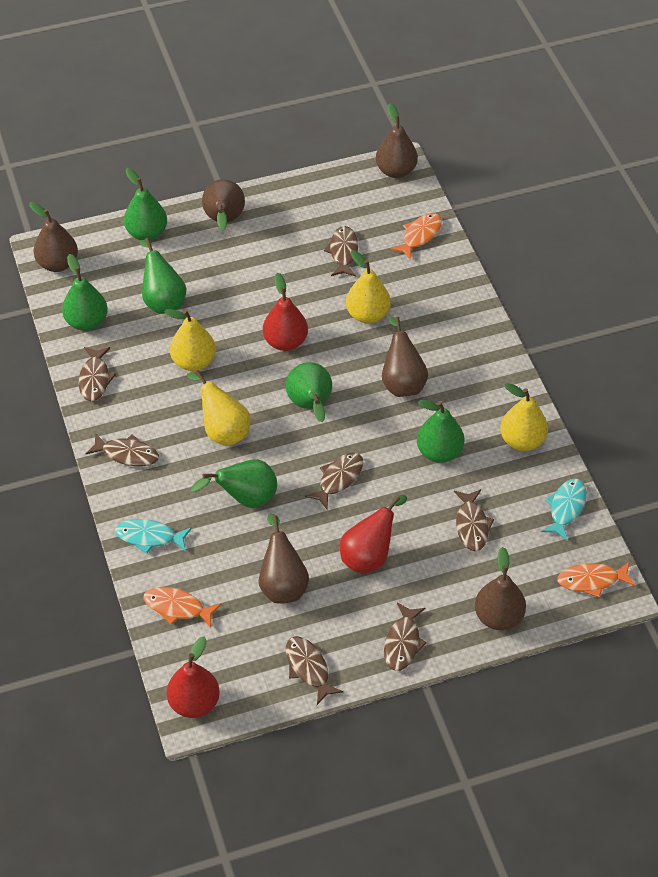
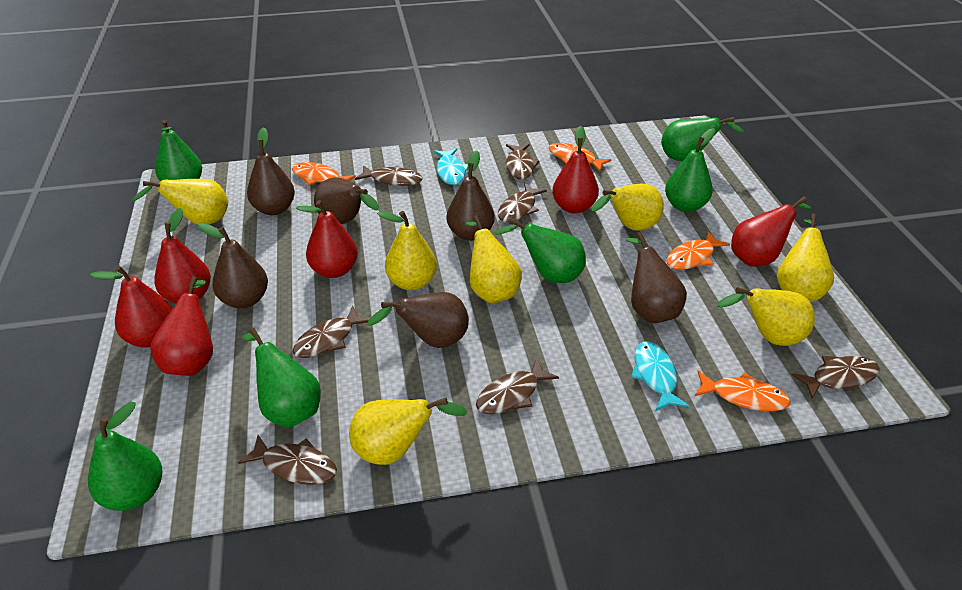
orange fish: 3 -> 4
red pear: 3 -> 6
yellow pear: 4 -> 7

